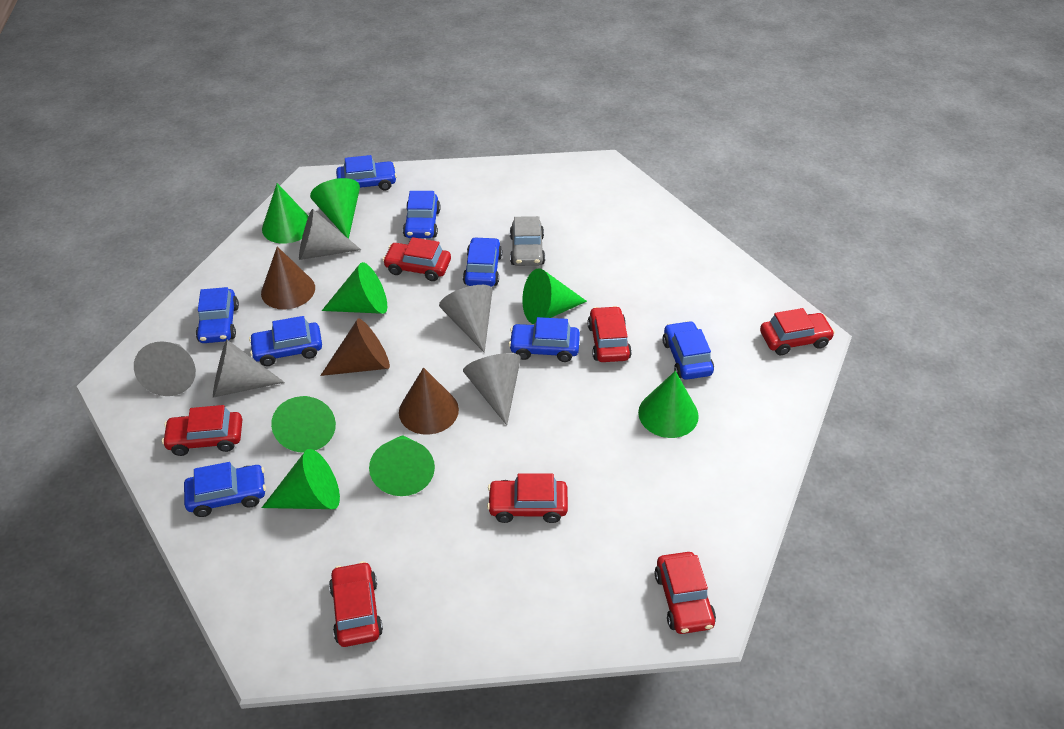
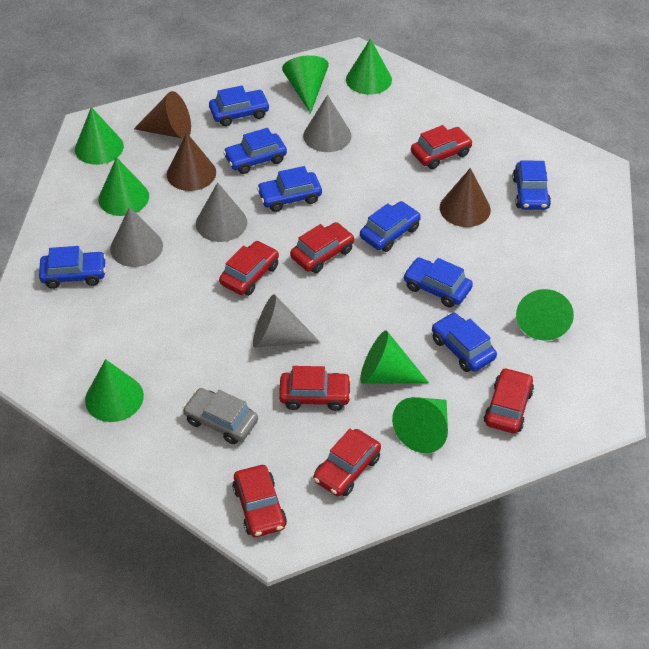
grey cone: 5 -> 4

